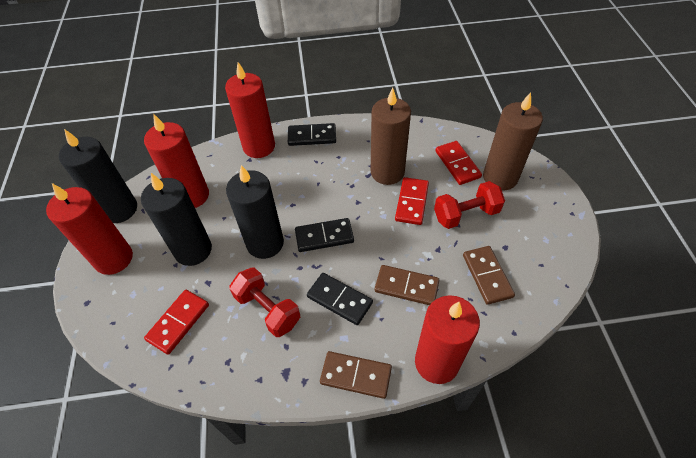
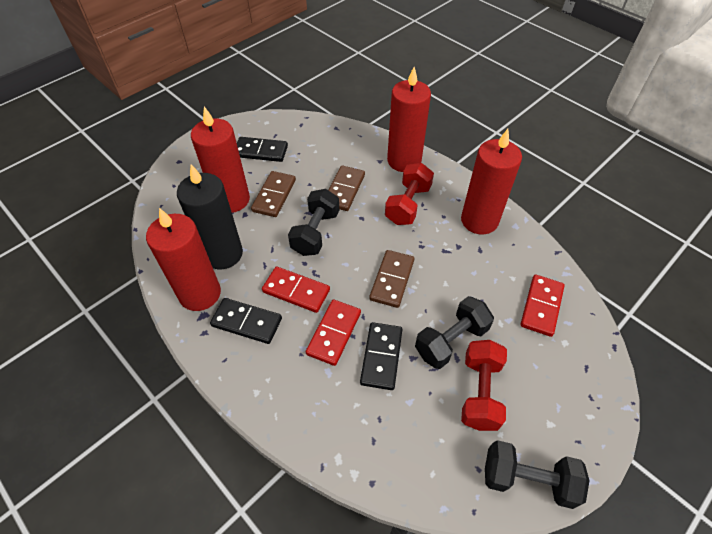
black candle: 3 -> 1
black dumbbell: 0 -> 3
brown candle: 2 -> 0

